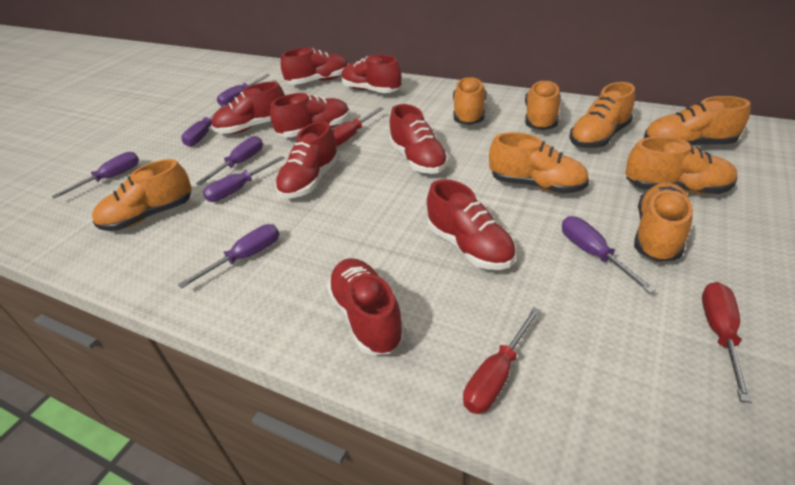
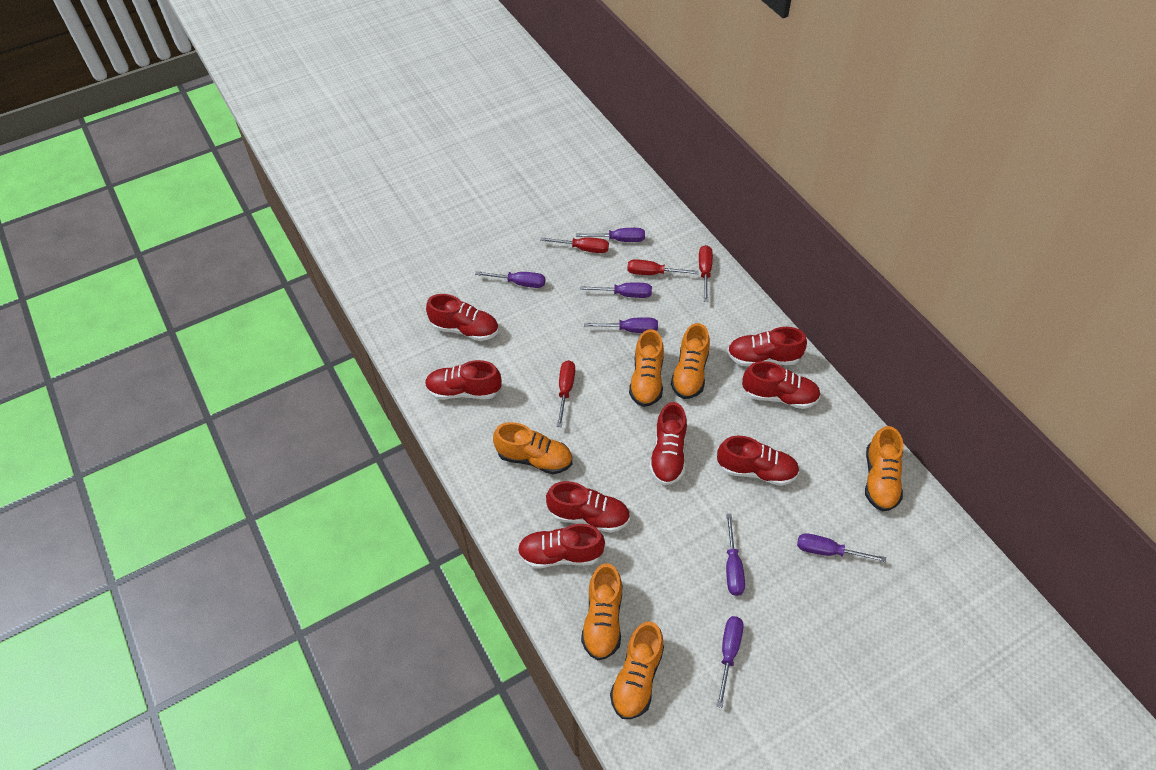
orange shoe: 8 -> 6
red screwdriver: 3 -> 4

